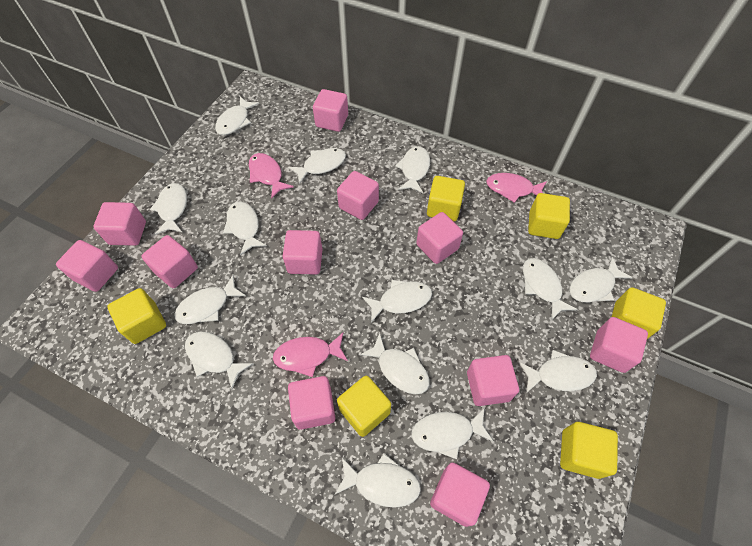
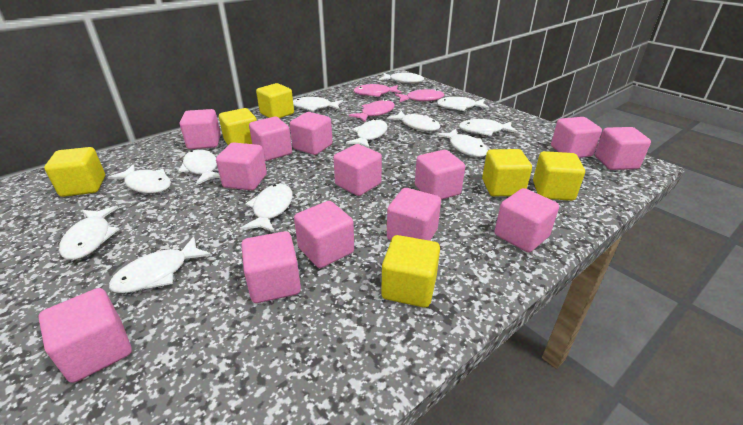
pink cube: 11 -> 13
white fish: 14 -> 12

